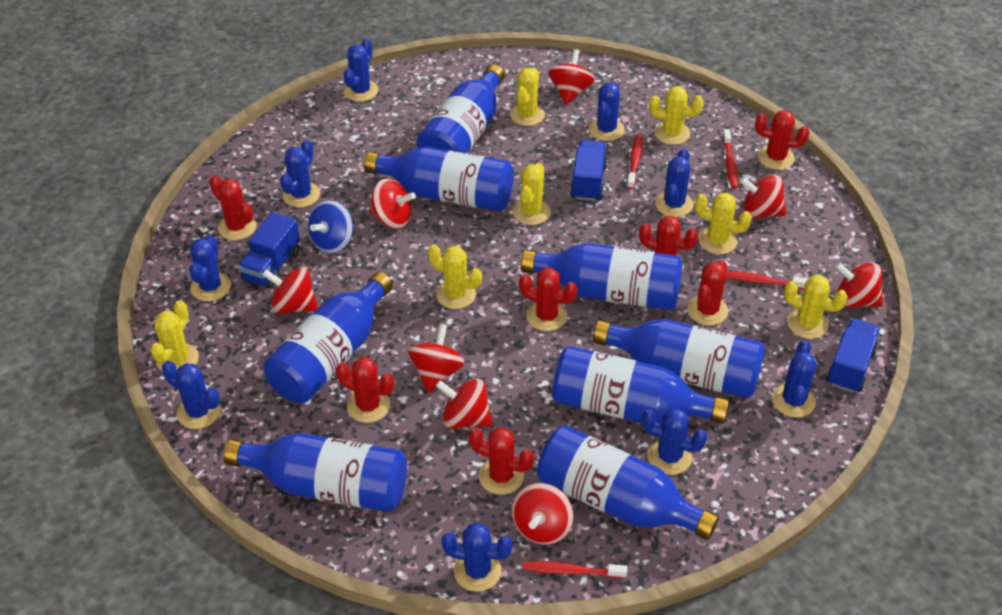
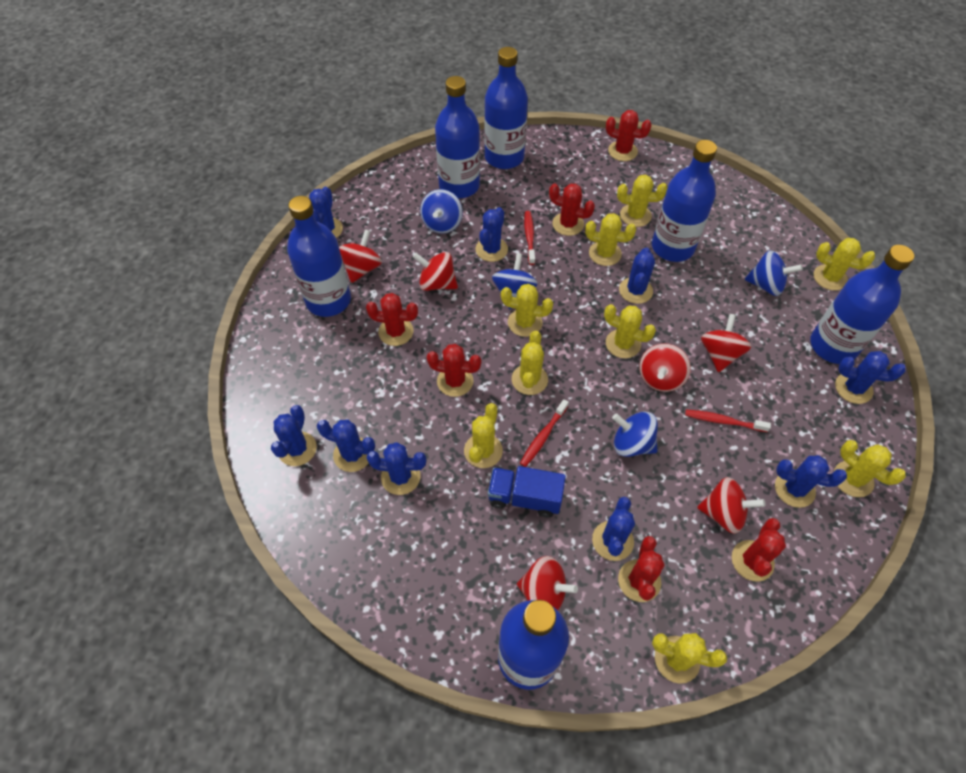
blue bottle: 8 -> 6
blue spinning top: 1 -> 4
blue truck: 3 -> 1
red cactus: 7 -> 6
red spinning top: 8 -> 6
red toothbrush: 4 -> 3
yellow cactus: 7 -> 9

